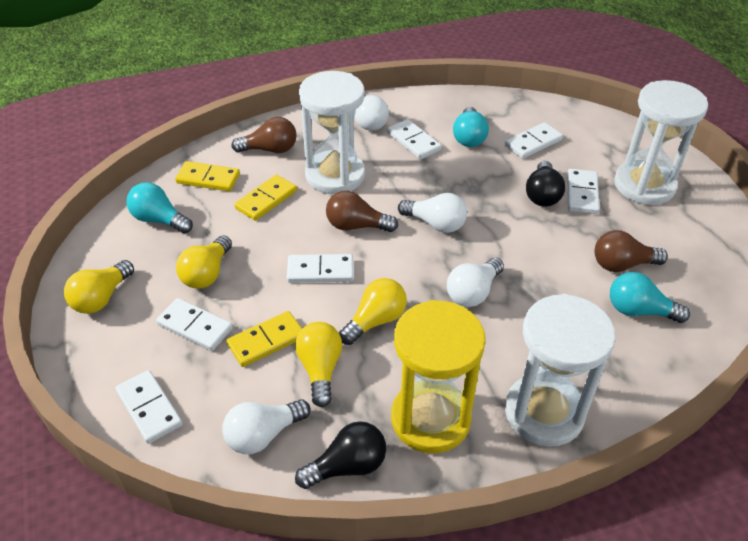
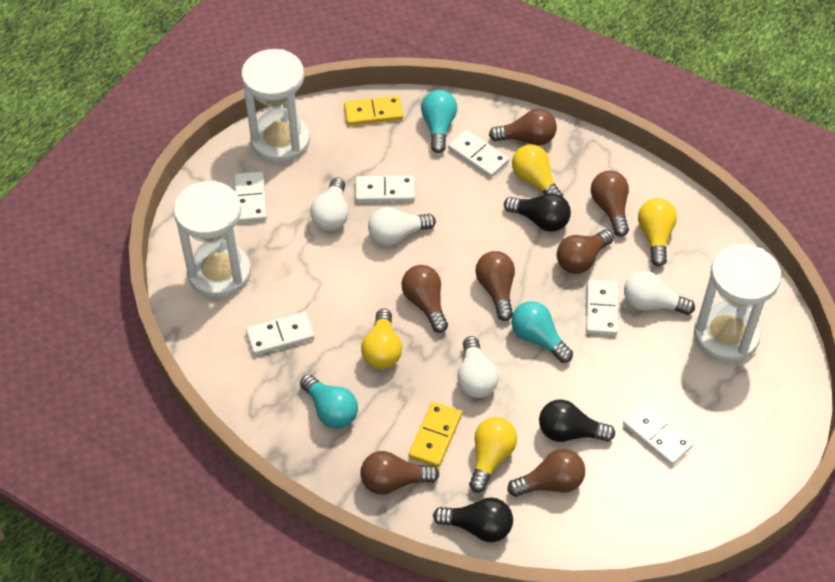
black light bulb: 2 -> 3
brown light bulb: 3 -> 7
yellow domino: 3 -> 2
yellow hourglass: 1 -> 0

